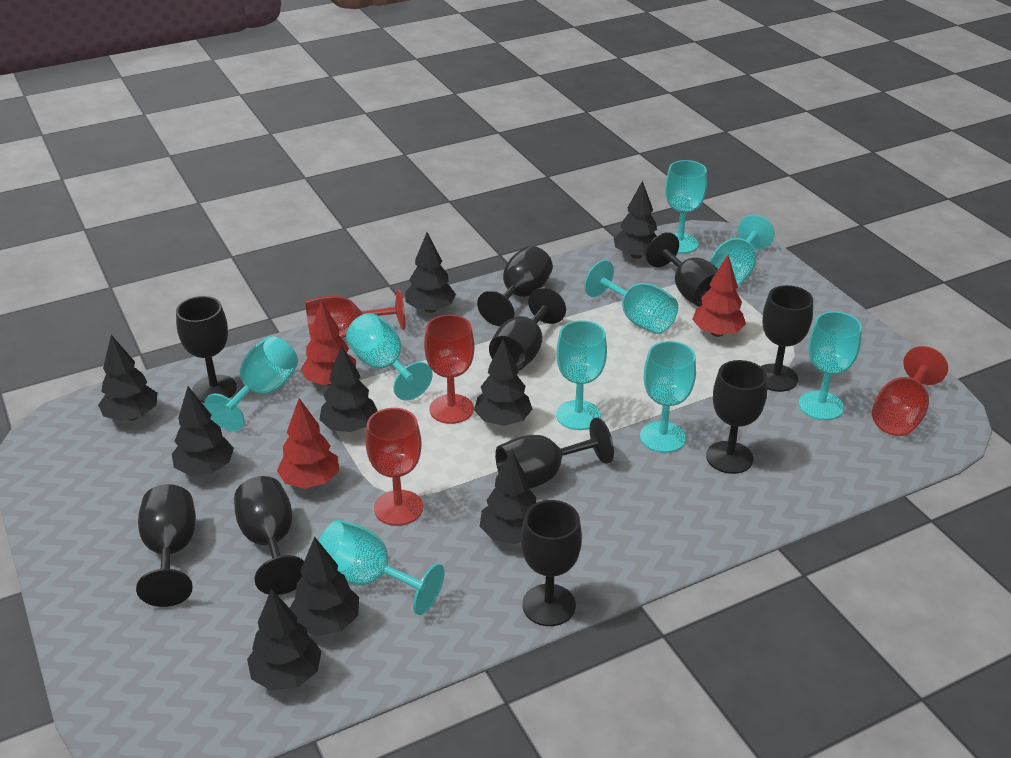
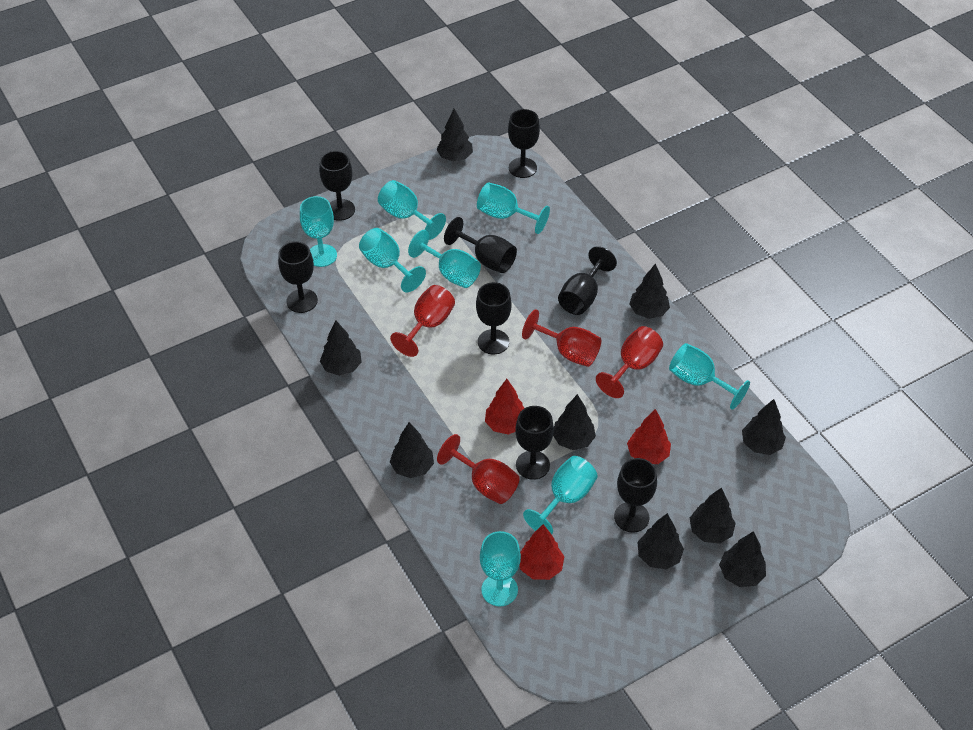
black goblet: 10 -> 8
turquoise goblet: 9 -> 8

